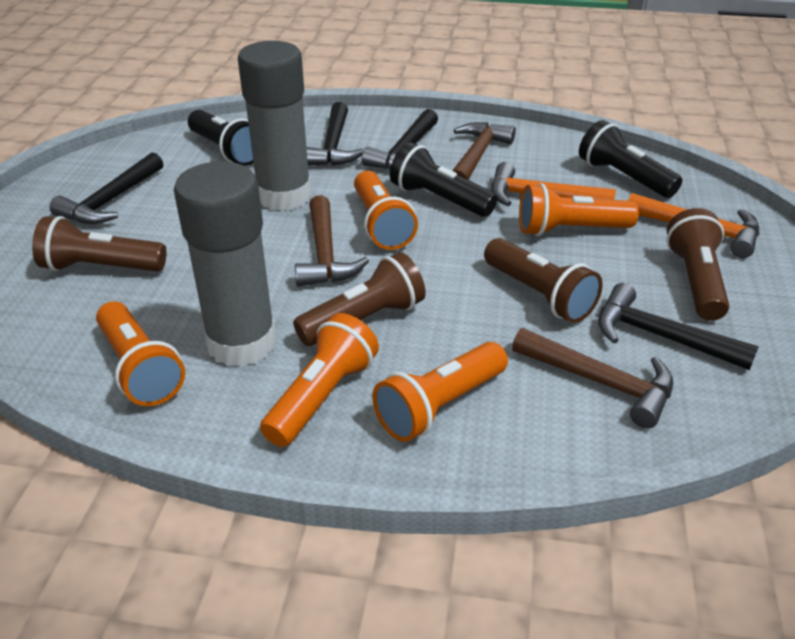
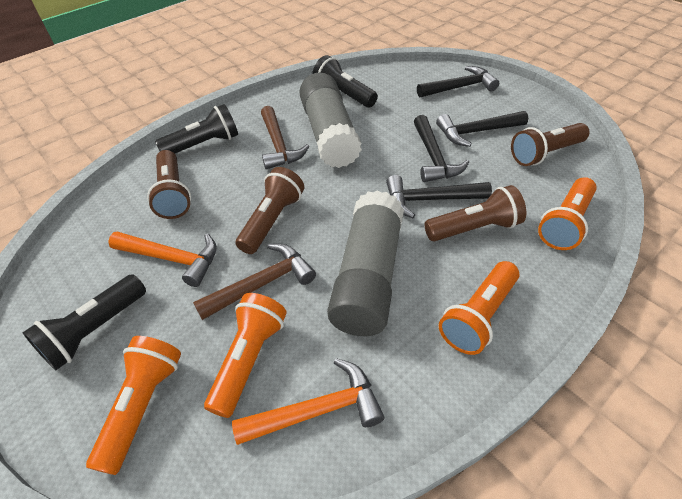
brown hammer: 3 -> 2
orange flashlight: 5 -> 4

